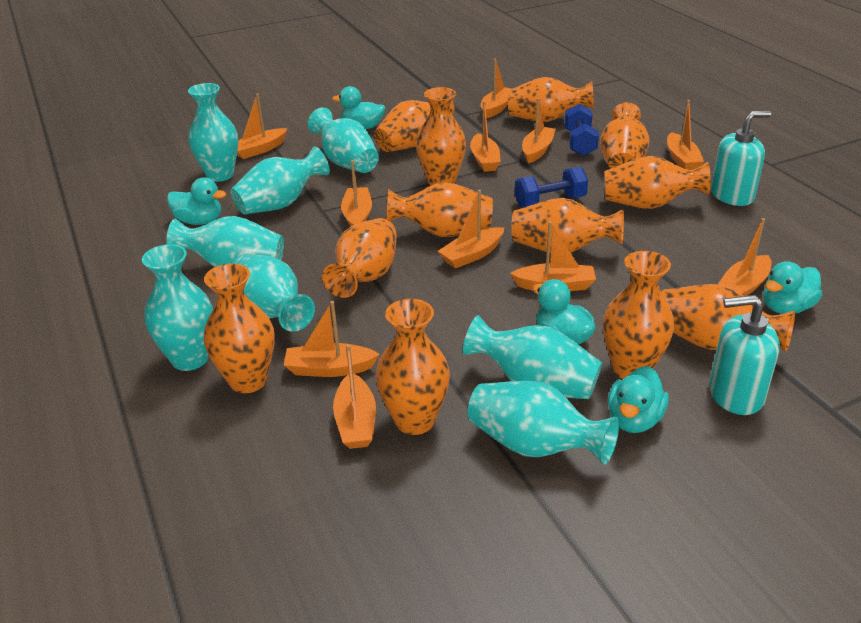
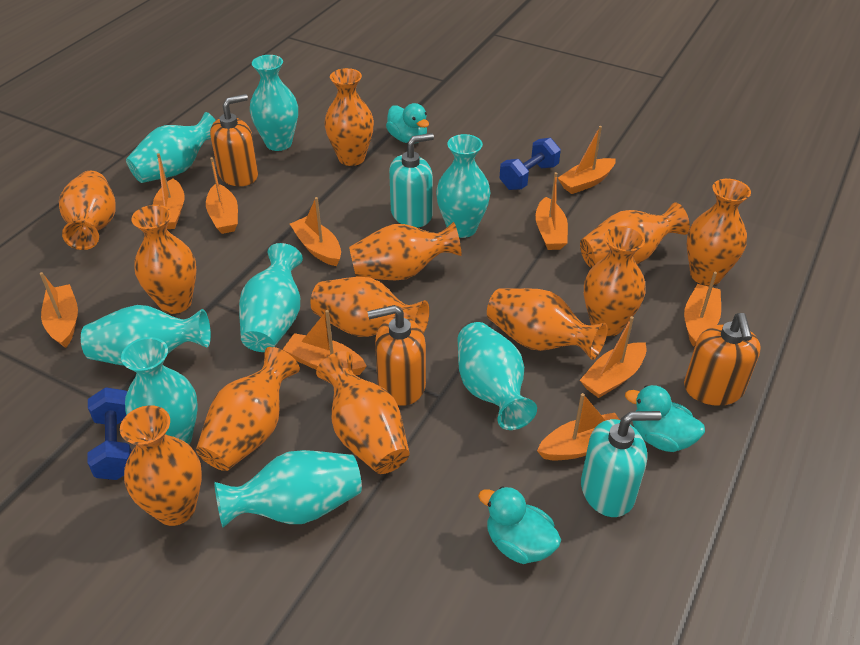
orange boat: 11 -> 10
orange soap dispenser: 0 -> 3
turquoise duck: 5 -> 3

